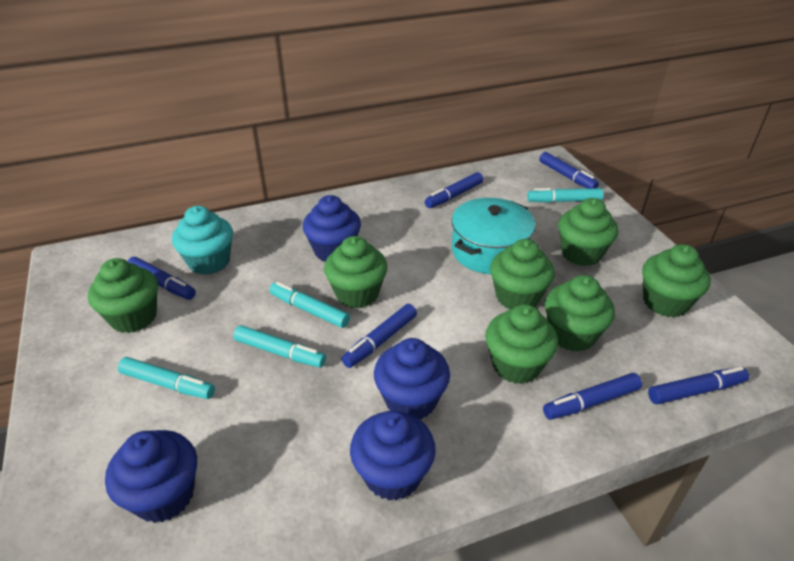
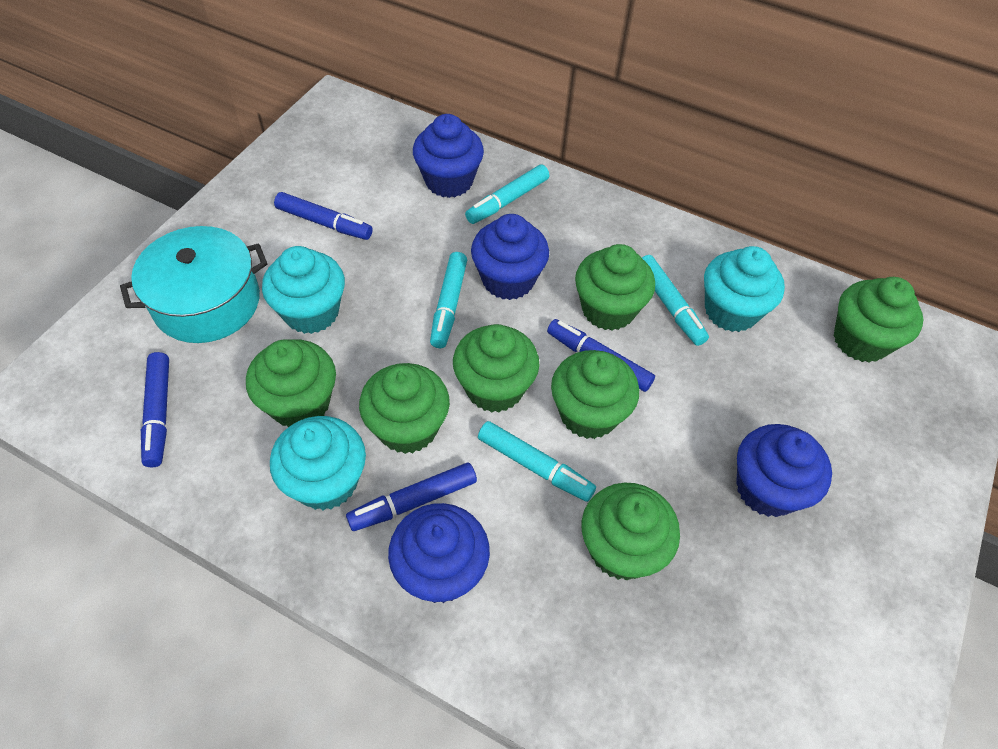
blue marker: 6 -> 4
turquoise cupcake: 1 -> 3

